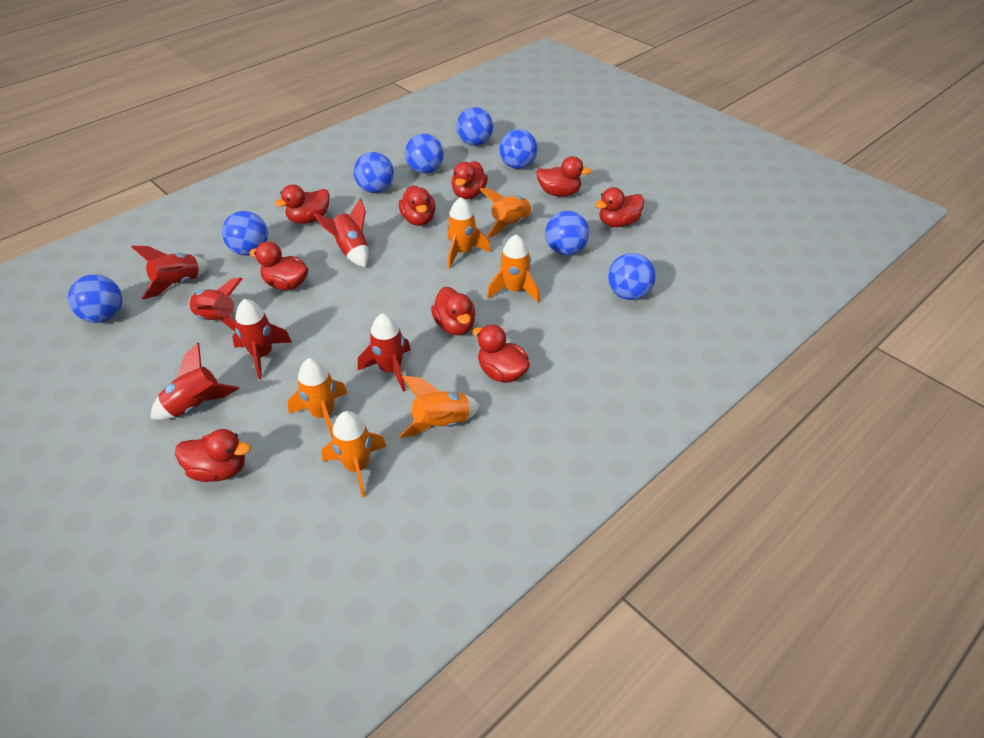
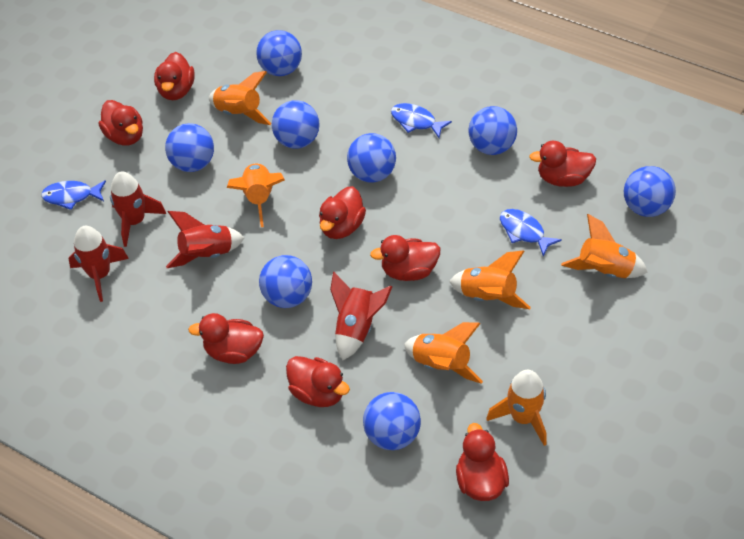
blue fish: 0 -> 3
red duck: 9 -> 8
red rocket: 6 -> 4

